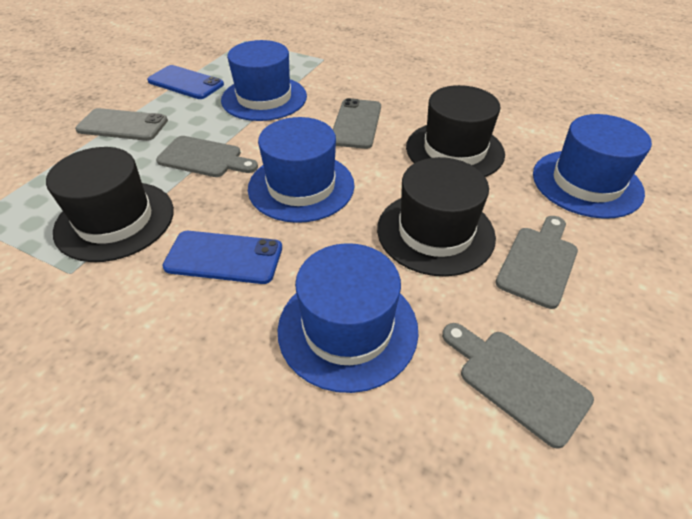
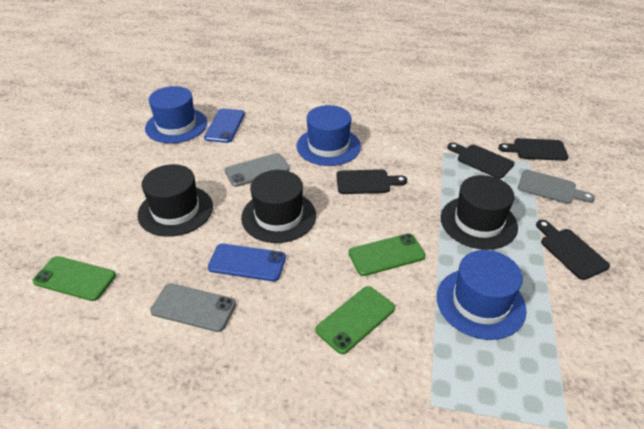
black cutting board: 0 -> 4
blue hat: 4 -> 3
green phone: 0 -> 3
grey cutting board: 3 -> 1

